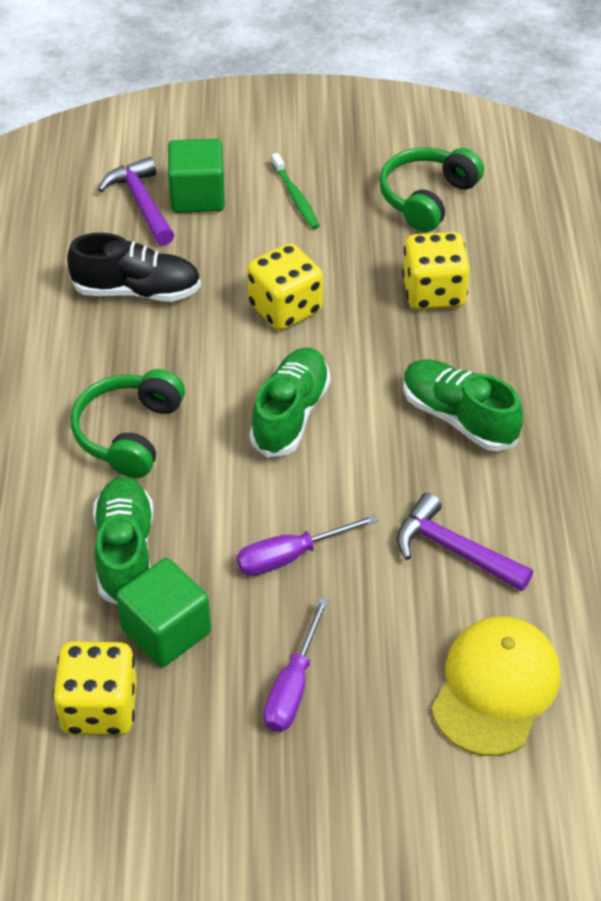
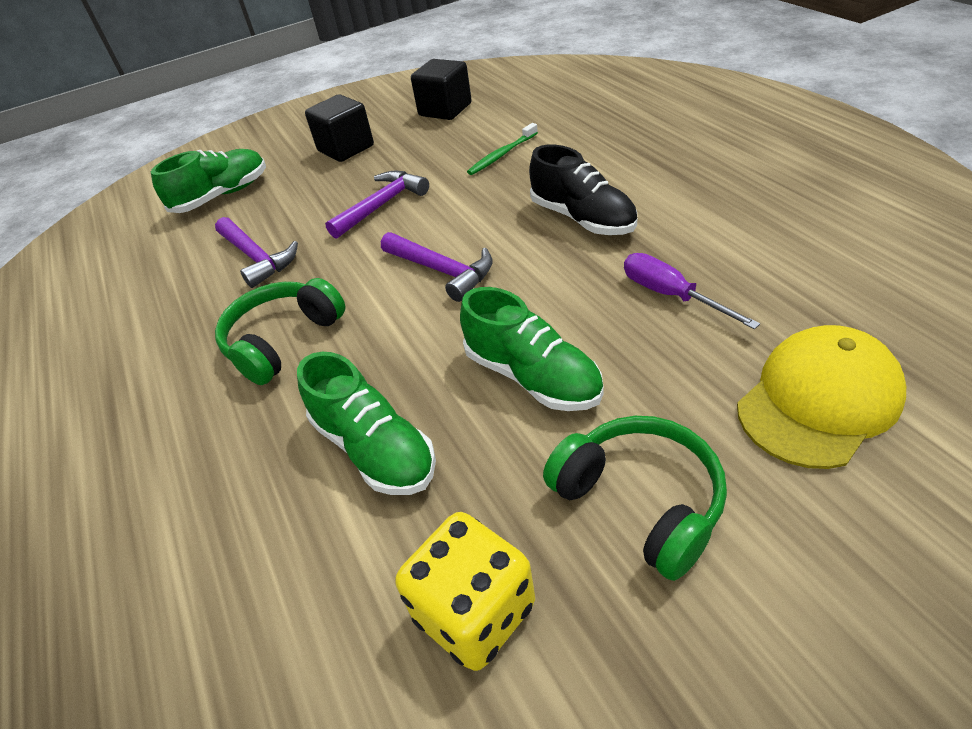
black cube: 0 -> 2
green cube: 2 -> 0
purple hammer: 2 -> 3
purple screwdriver: 2 -> 1
yellow dice: 3 -> 1

